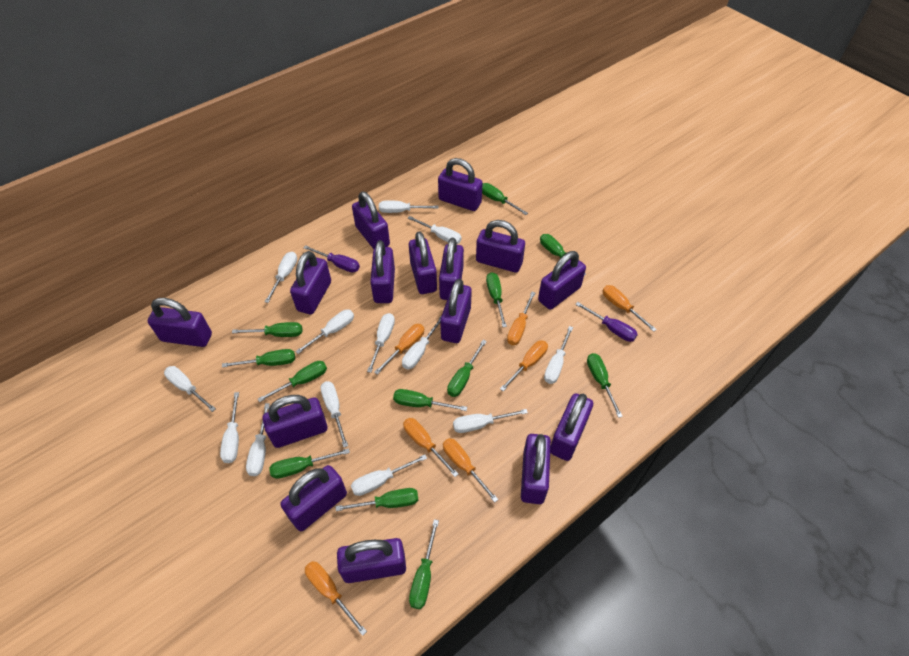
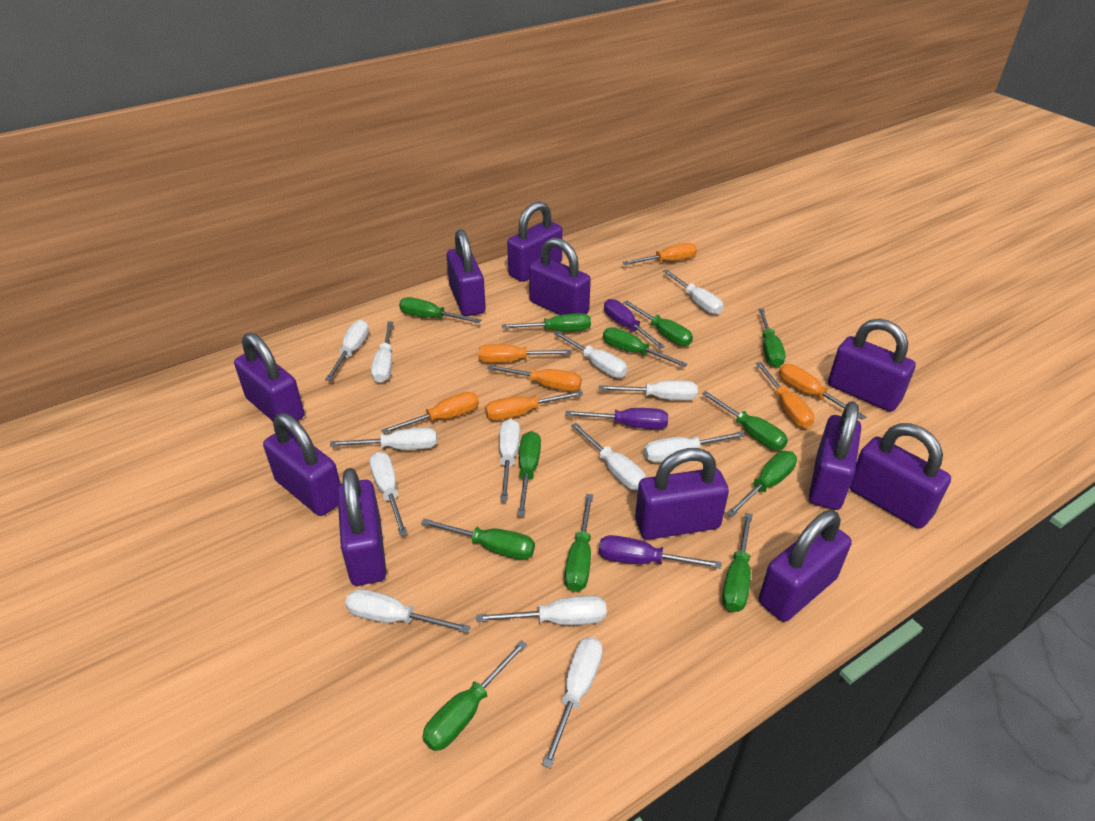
purple padlock: 15 -> 11
purple screwdriver: 2 -> 3

